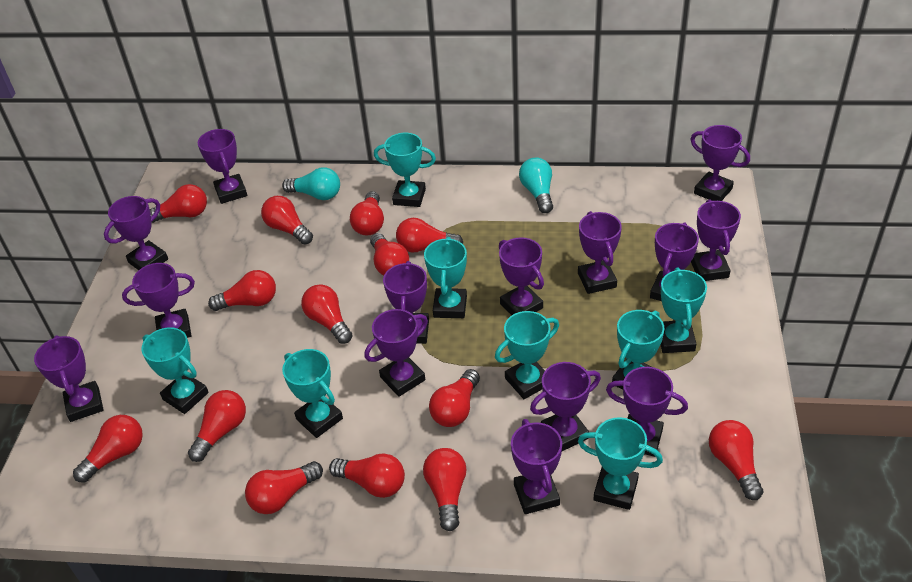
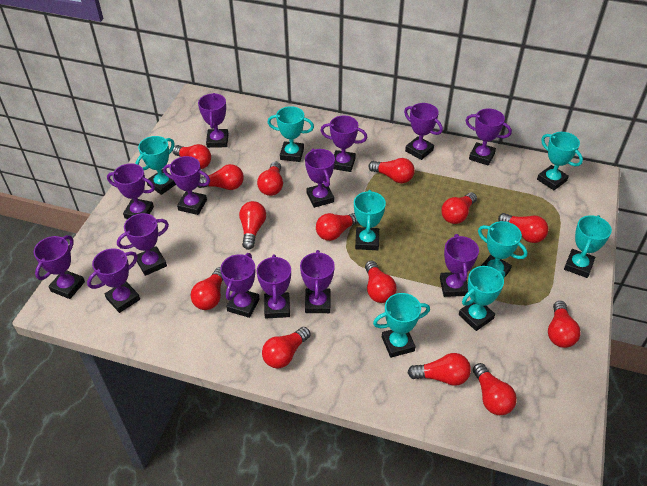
turquoise light bulb: 2 -> 0

